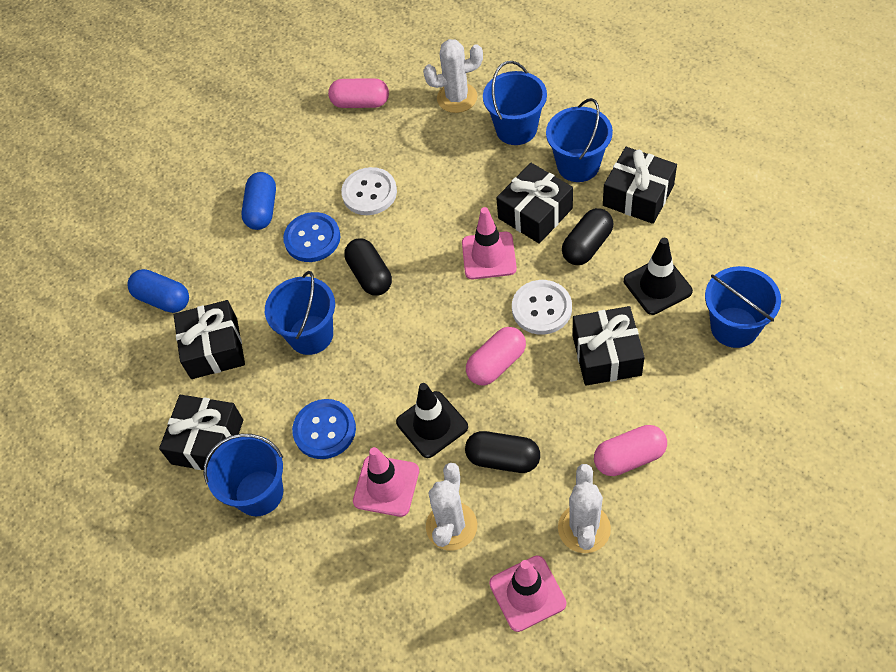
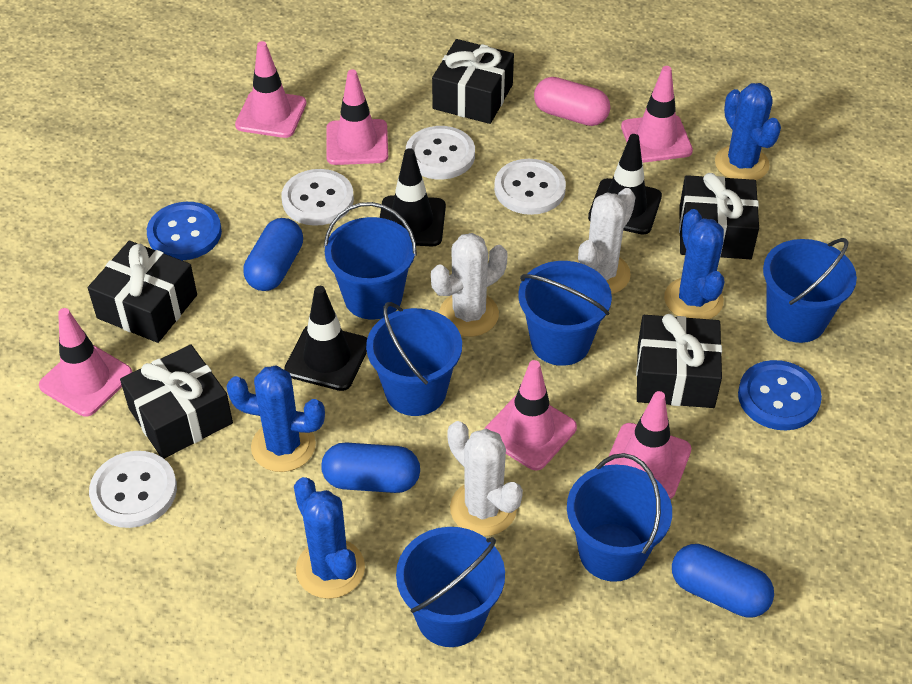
black capsule: 3 -> 0
black traffic cone: 2 -> 3
blue bucket: 5 -> 6
blue cactus: 0 -> 4
blue capsule: 2 -> 3
pink capsule: 3 -> 1
pink traffic cone: 3 -> 6
white button: 2 -> 4

